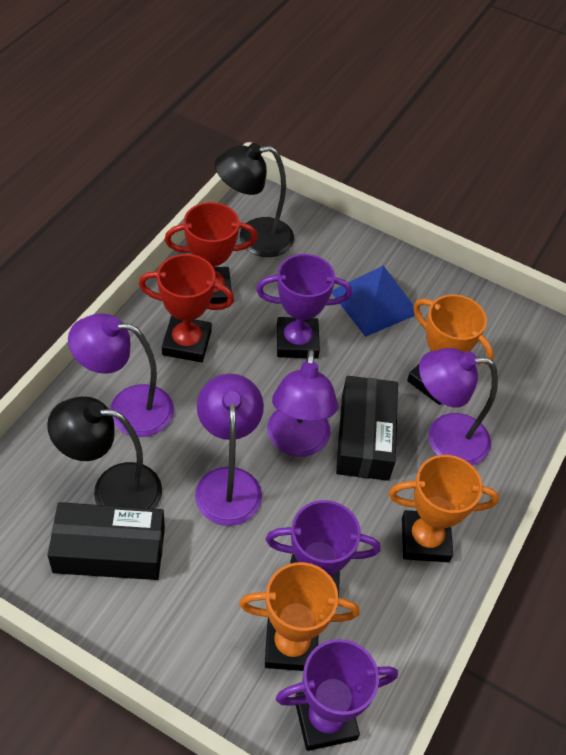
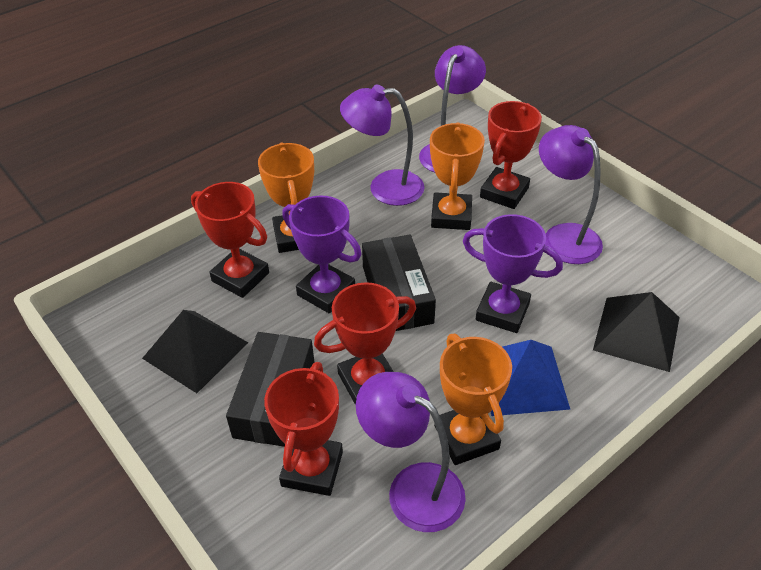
black lamp: 2 -> 0
black pyramid: 0 -> 2
purple trophy: 3 -> 2
red trophy: 2 -> 4

